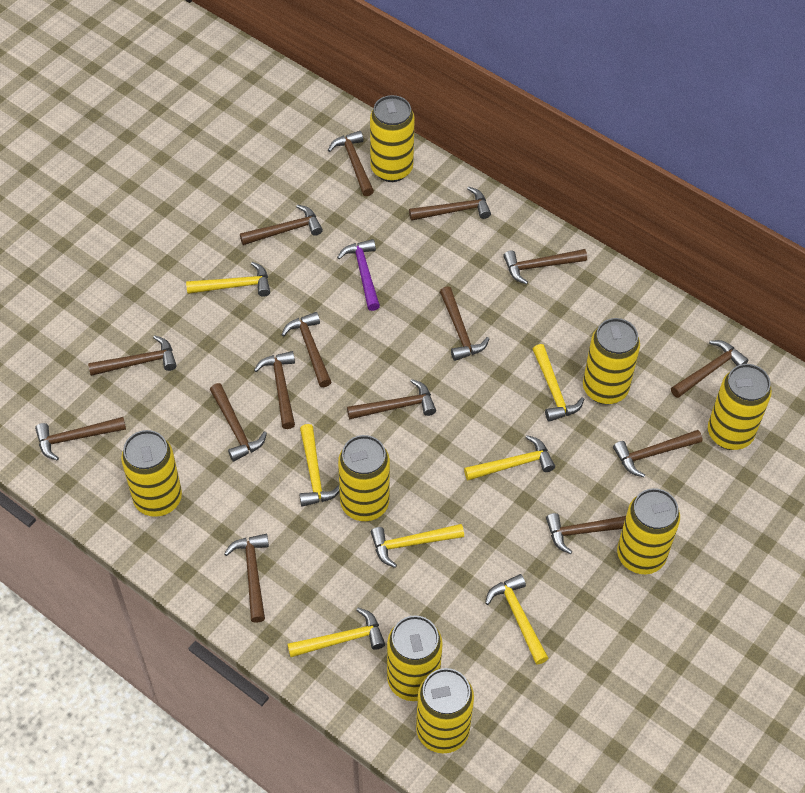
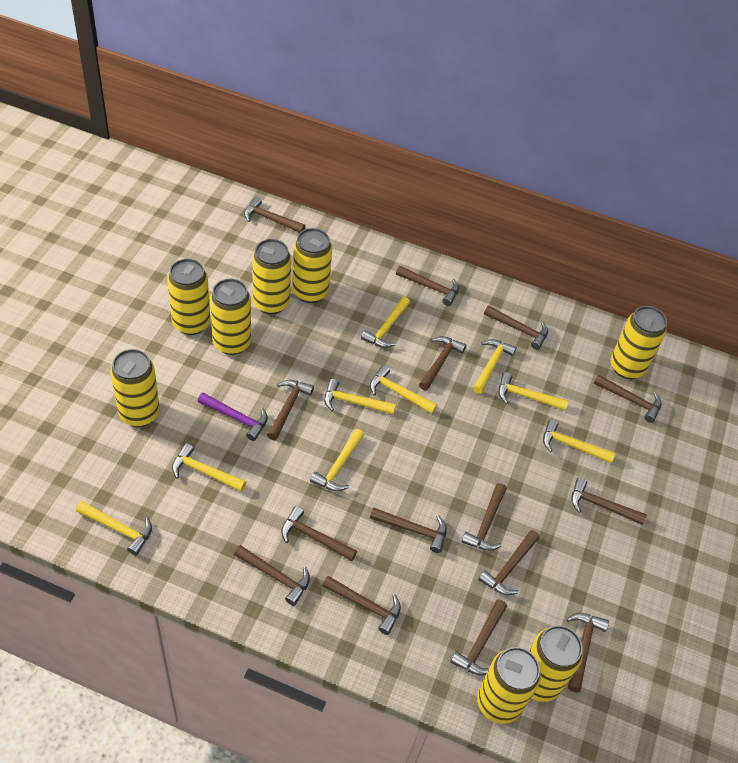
yellow hammer: 7 -> 9

